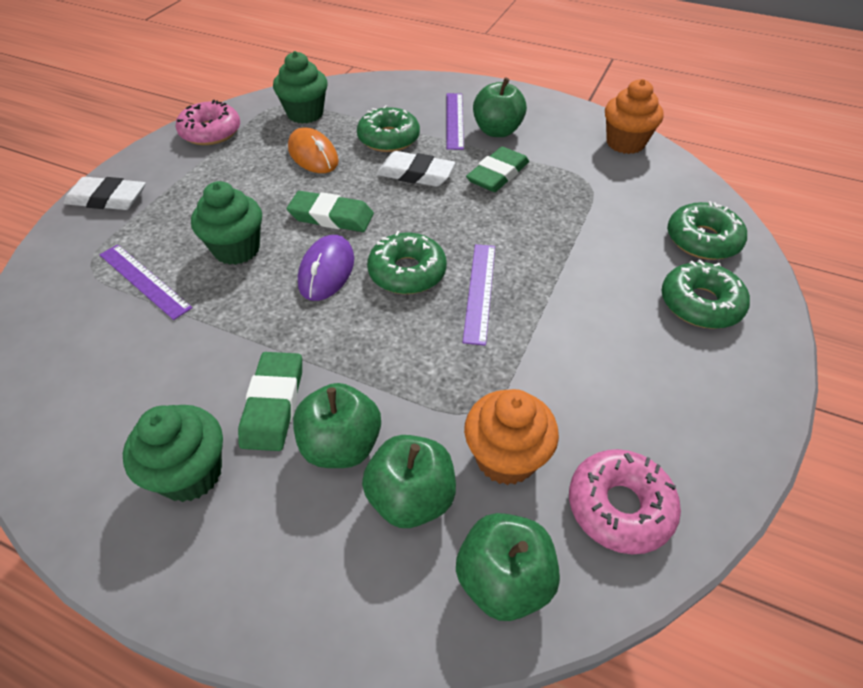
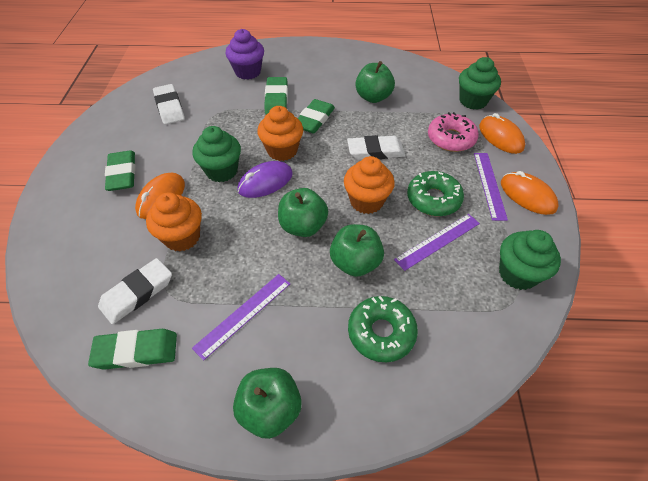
green donut: 4 -> 2
green eraser: 3 -> 4
orange cupcake: 2 -> 3
orange mouse: 1 -> 3
pink donut: 2 -> 1
purple cupcake: 0 -> 1
white eraser: 2 -> 3

